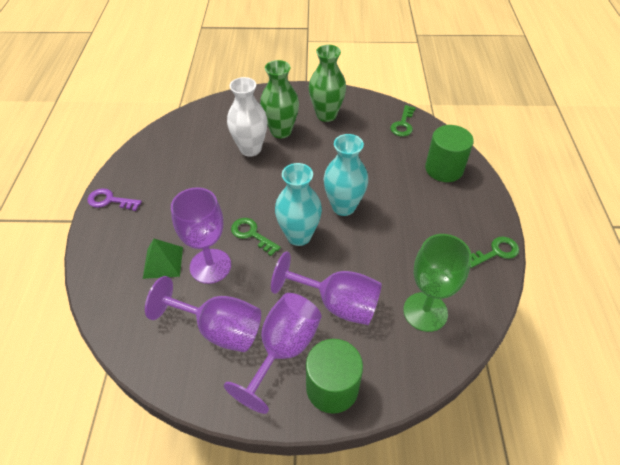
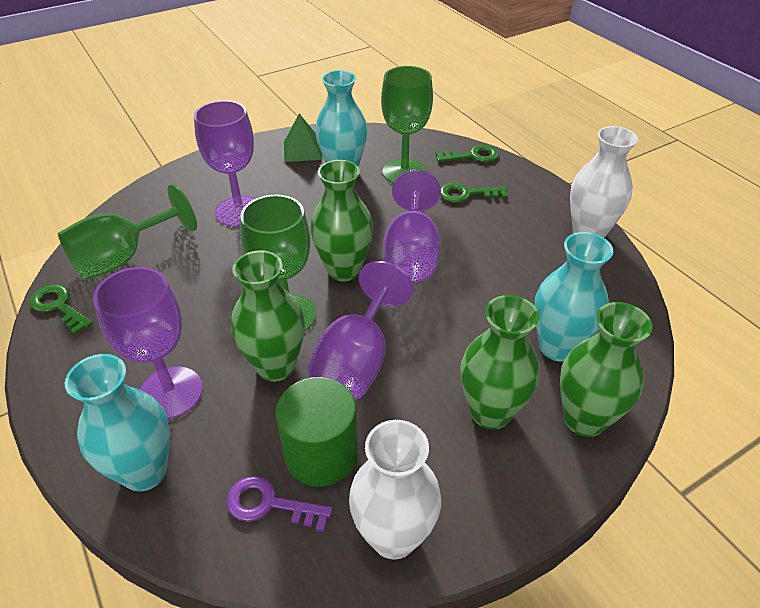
green cylinder: 2 -> 1
green goblet: 1 -> 3
green vase: 2 -> 4
turquoise vase: 2 -> 3
white vase: 1 -> 2

